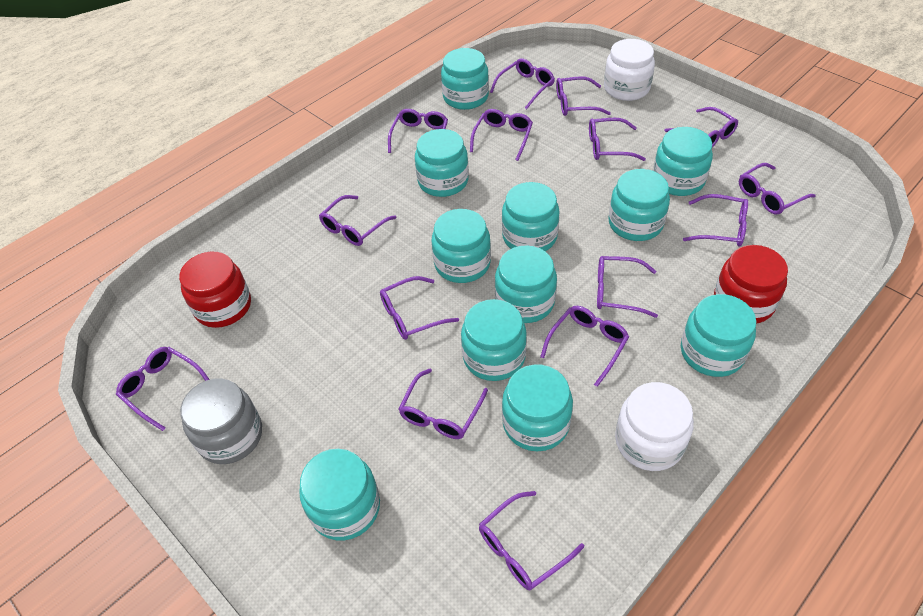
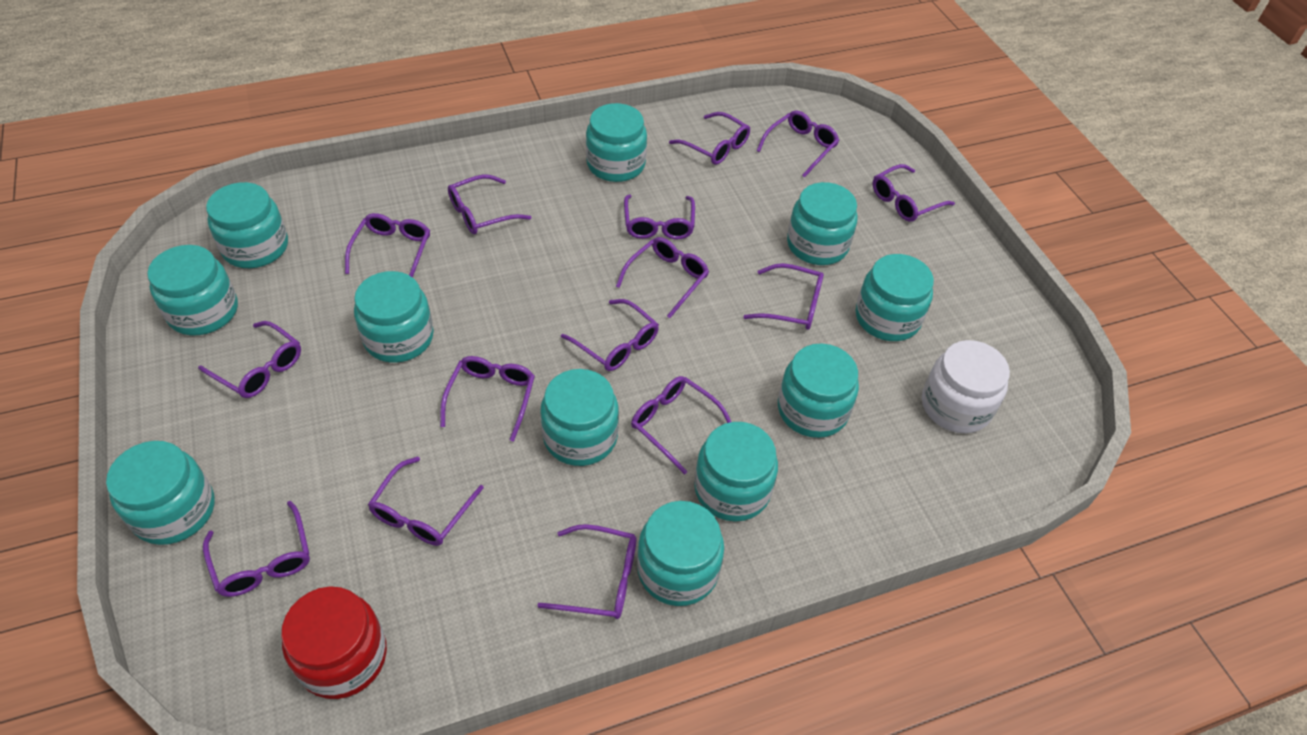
grey jar: 1 -> 0
red jar: 2 -> 1
white jar: 2 -> 1

